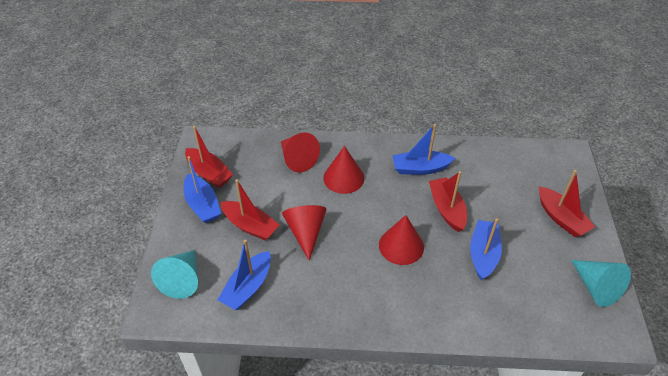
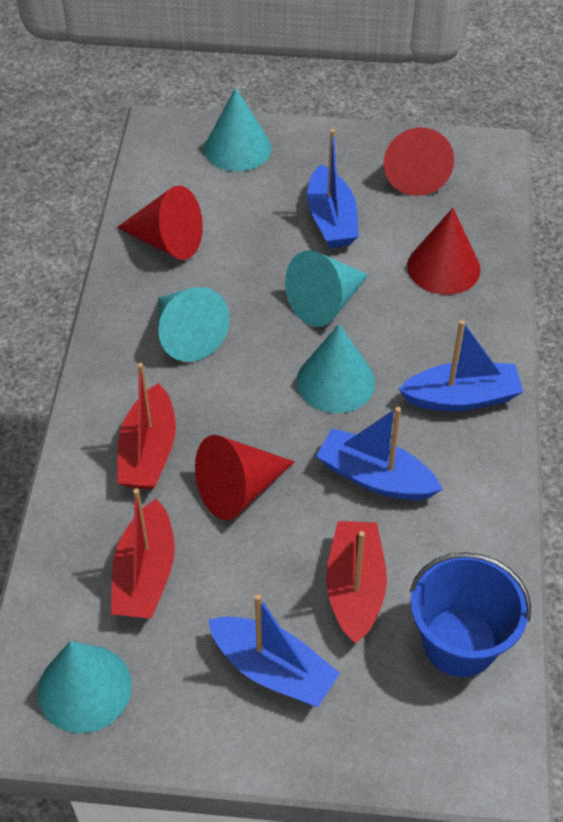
blue bucket: 0 -> 1
red boat: 4 -> 3
turquoise cone: 2 -> 5

